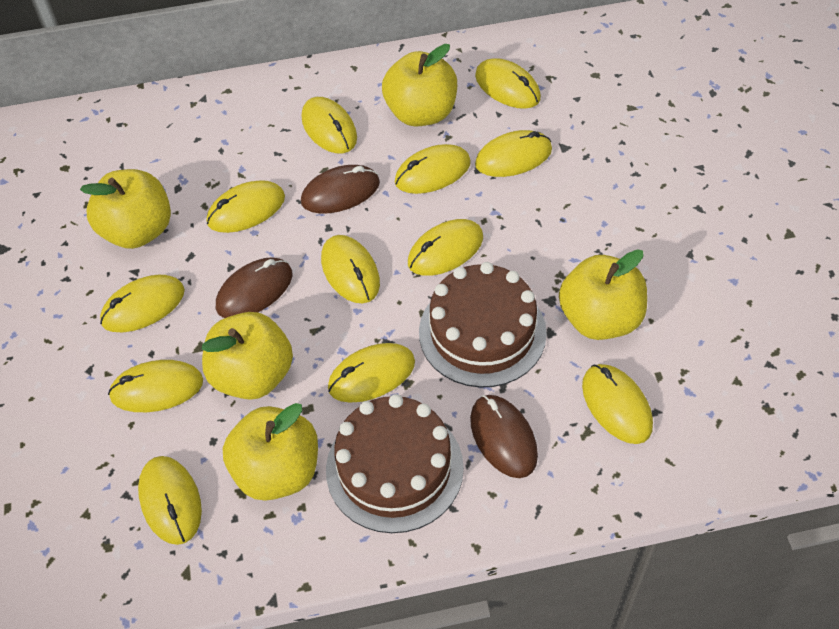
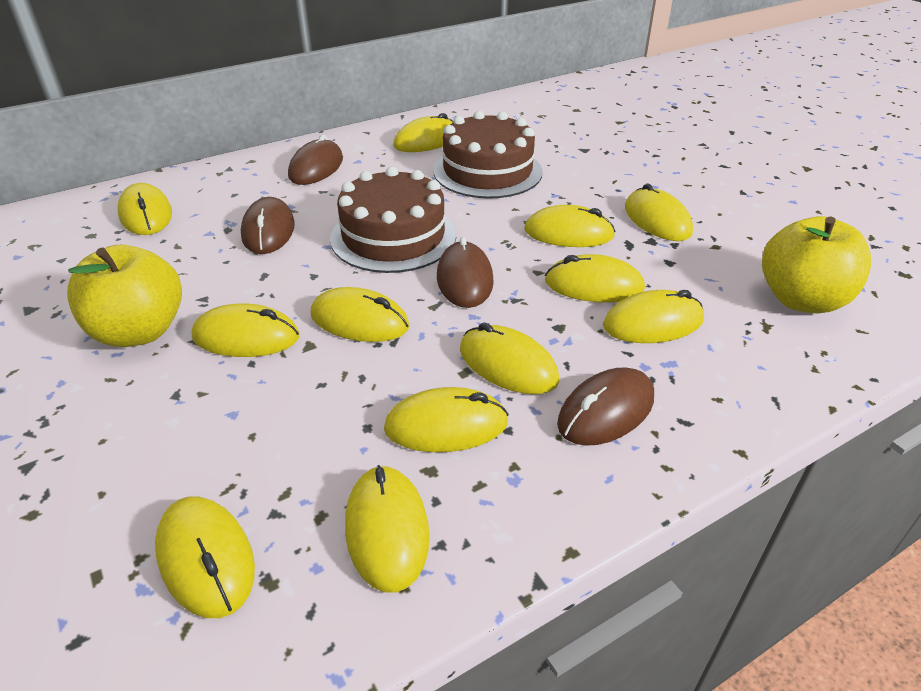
brown mouse: 3 -> 4
yellow apple: 5 -> 2

